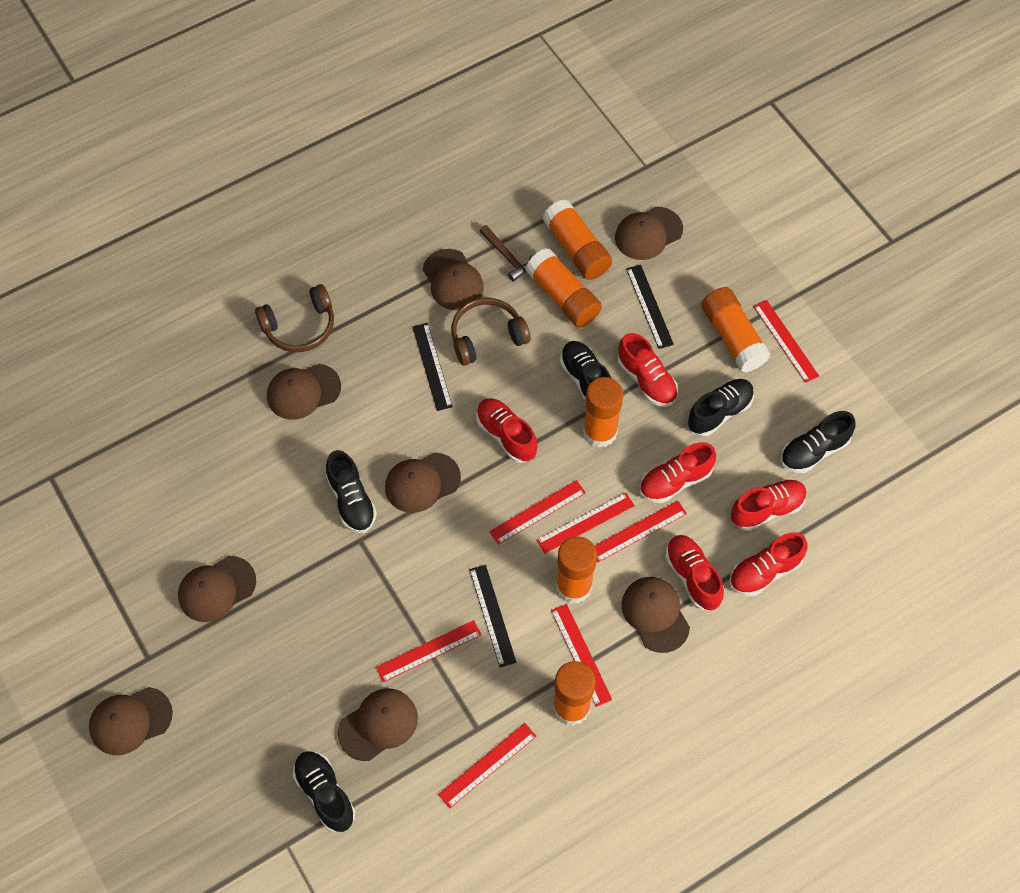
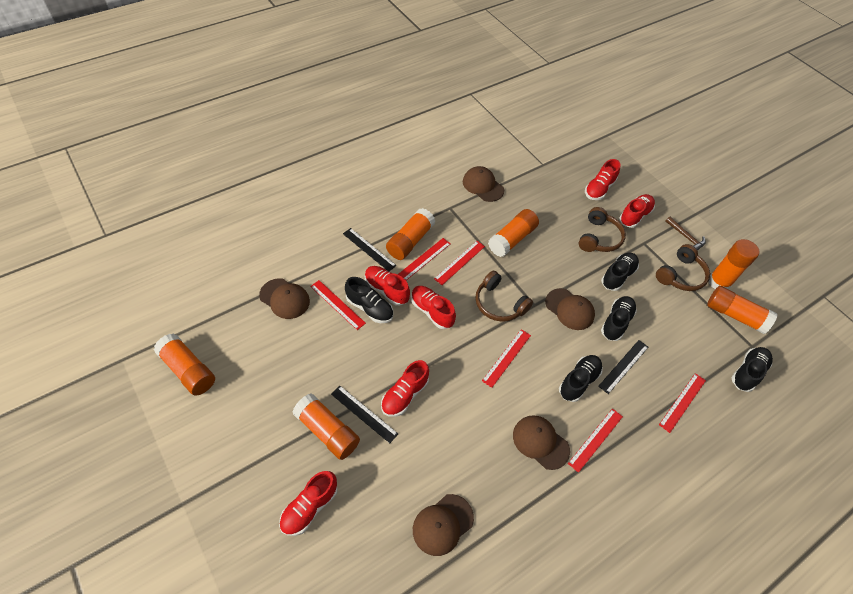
brown cap: 8 -> 5
brown headphones: 2 -> 3
red ruler: 7 -> 6

